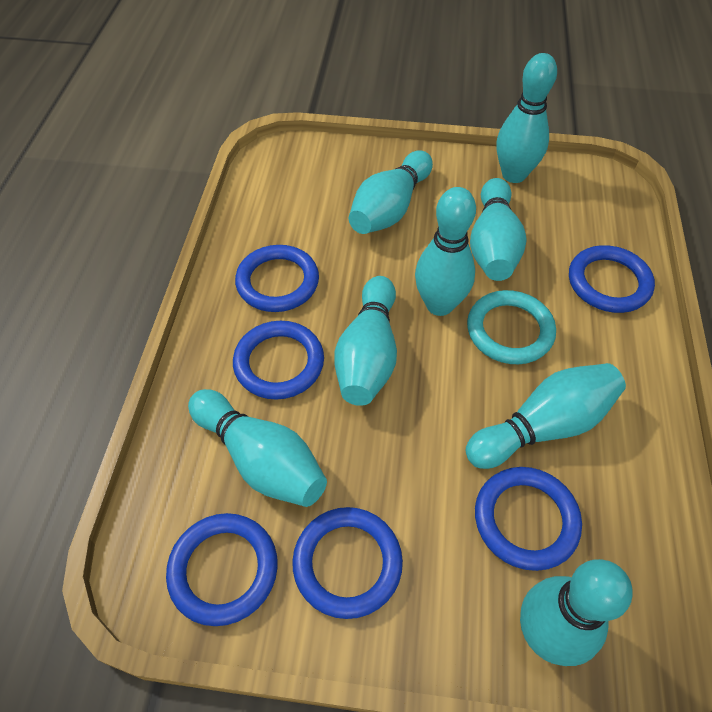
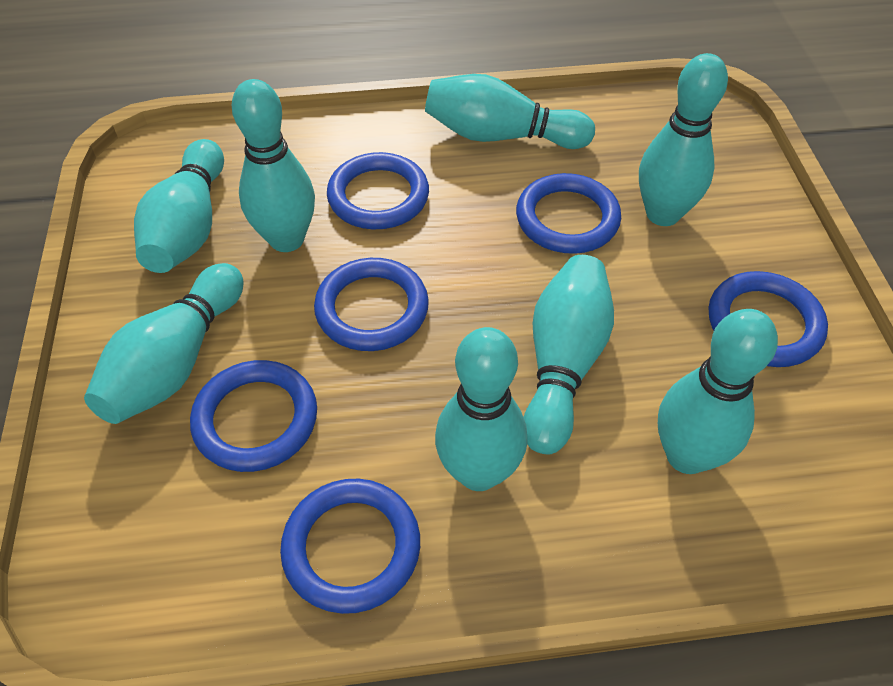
turquoise ring: 1 -> 0

